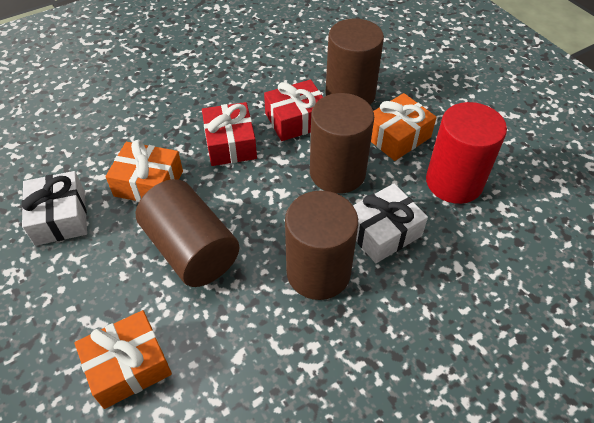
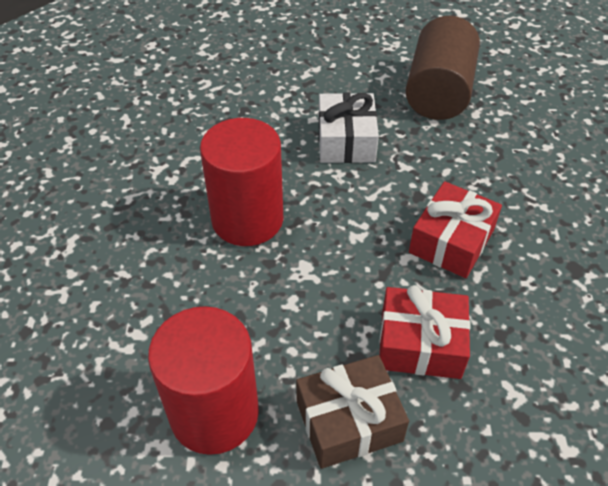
brown cylinder: 4 -> 1
brown gift: 0 -> 1
orange gift: 3 -> 0
red cylinder: 1 -> 2
white gift: 2 -> 1

